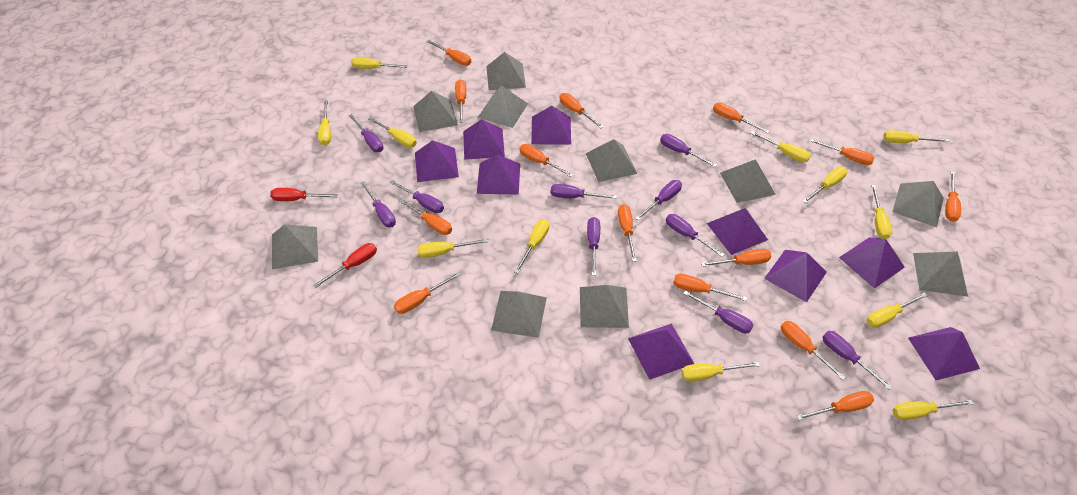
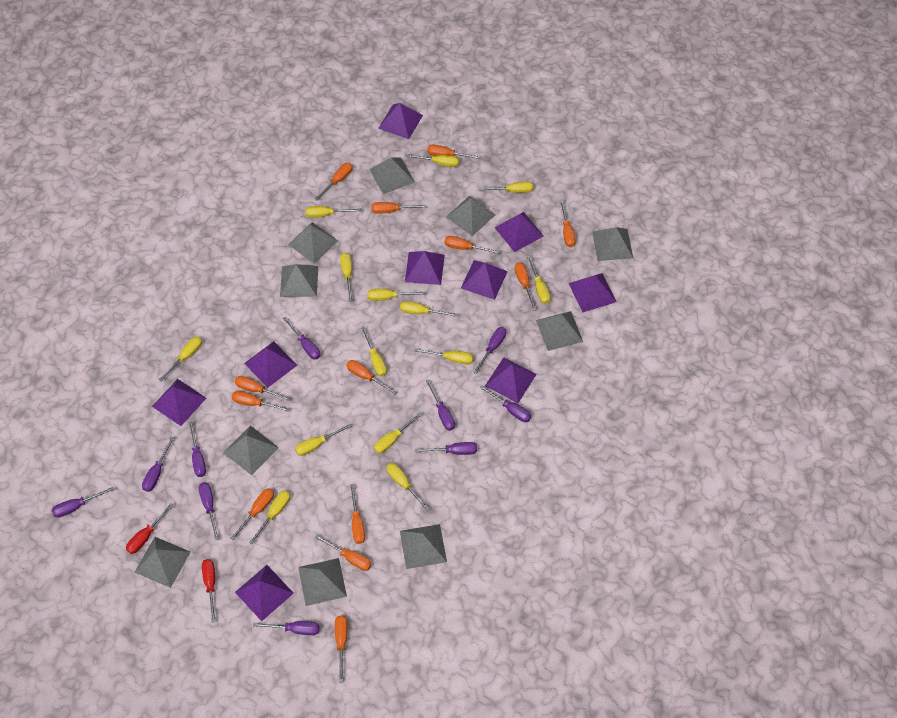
orange screwdriver: 14 -> 13
yellow screwdriver: 12 -> 14

